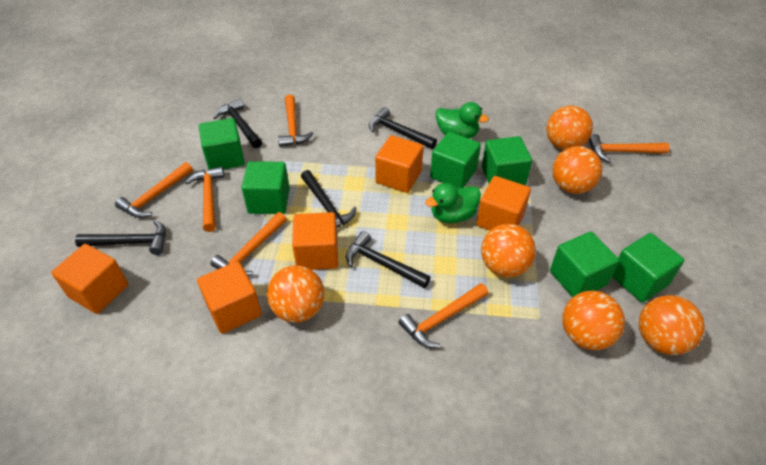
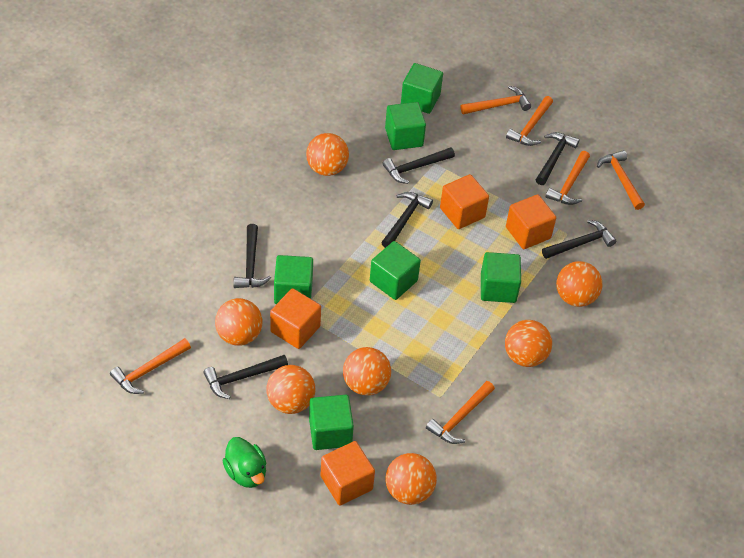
black hammer: 5 -> 6
green duck: 2 -> 1
orange ball: 6 -> 7
orange cube: 5 -> 4

